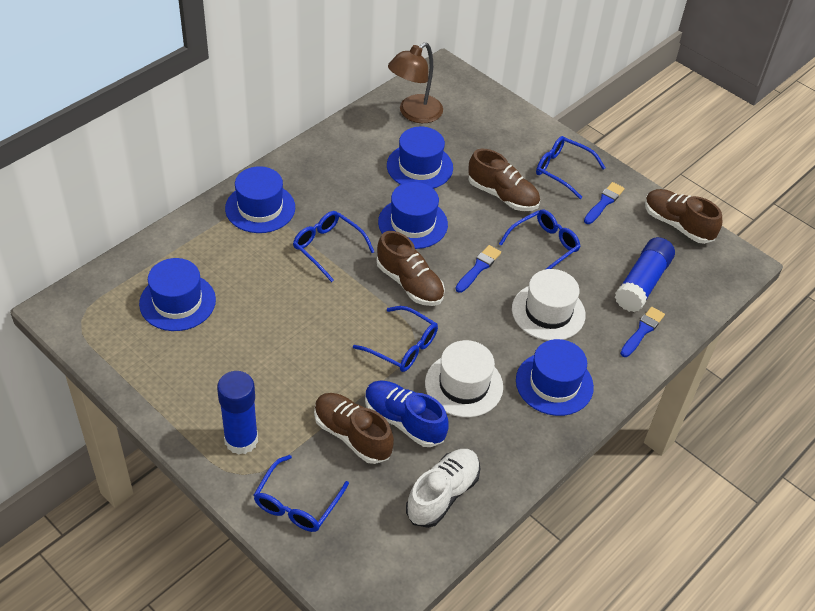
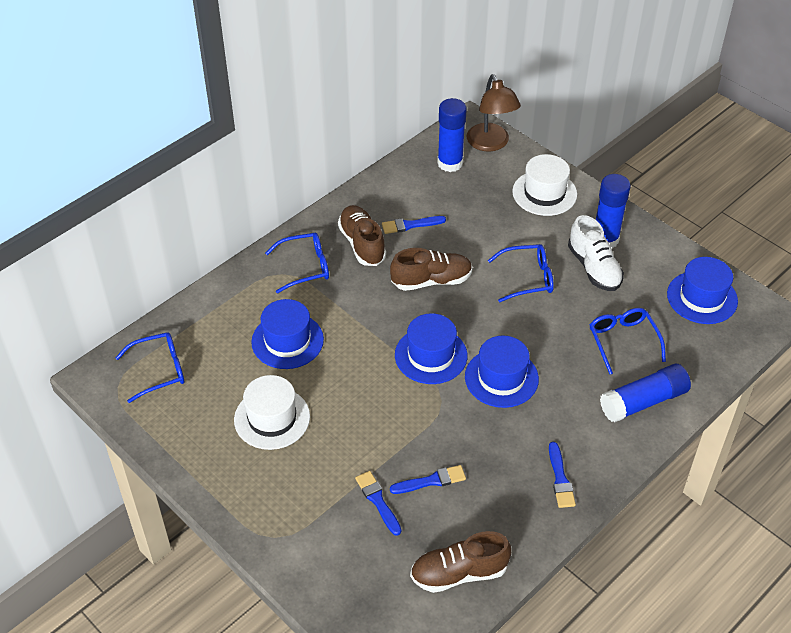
blue brush: 3 -> 4
blue glasses: 5 -> 4
blue glue stick: 2 -> 3
blue hat: 5 -> 4
blue shoe: 1 -> 0
brown shoe: 4 -> 3

